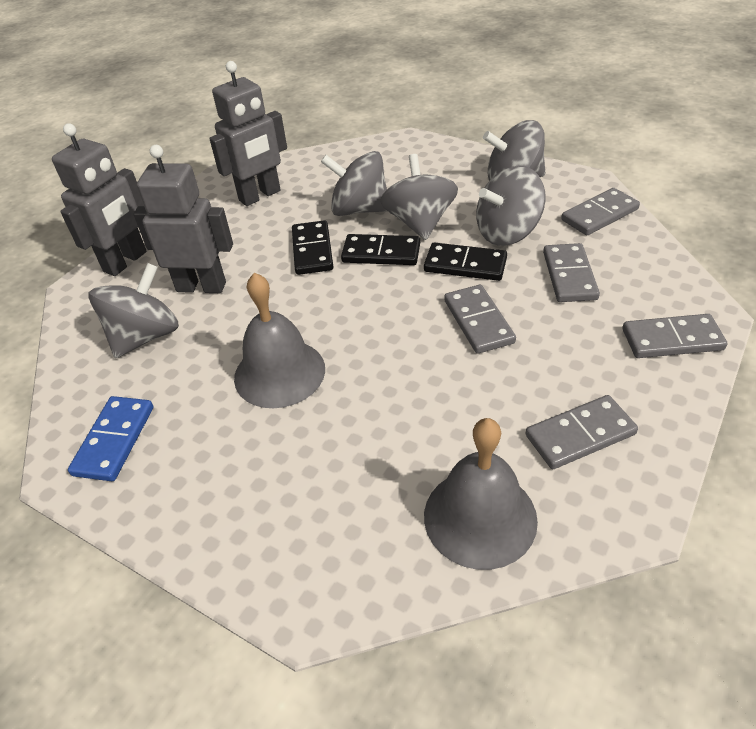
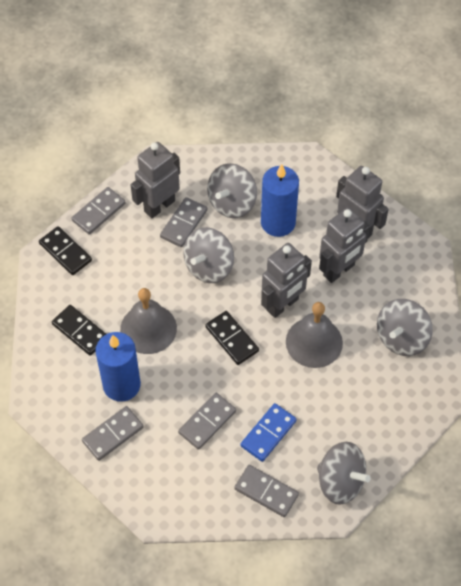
blue candle: 0 -> 2
grey robot: 3 -> 4
grey spinning top: 5 -> 4

